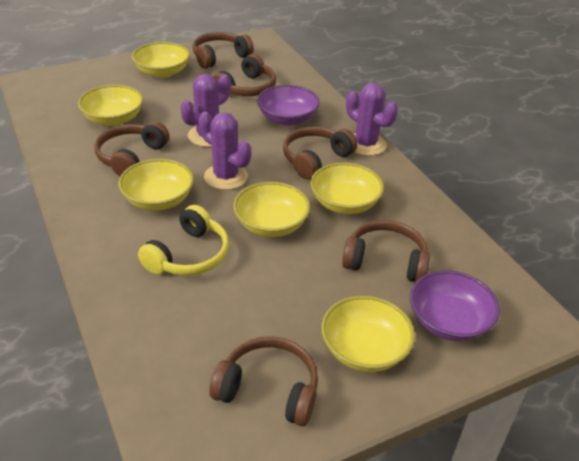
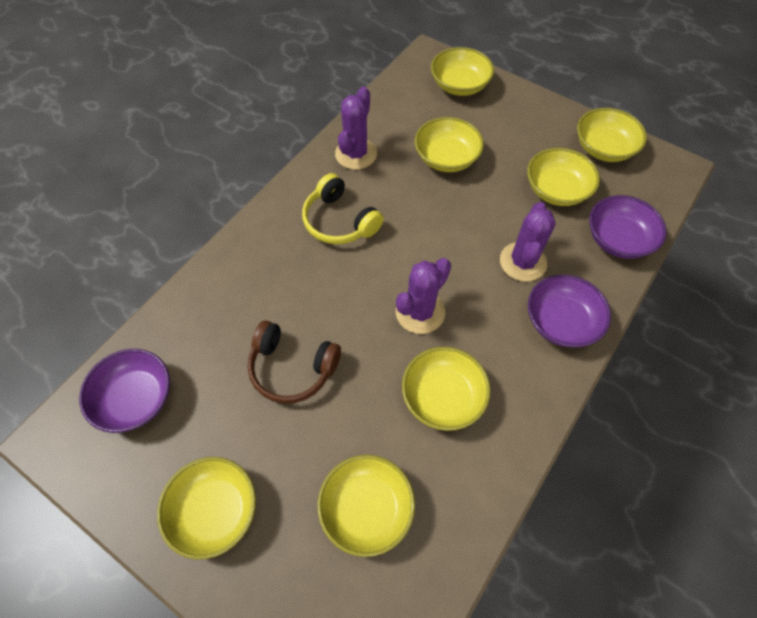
brown headphones: 6 -> 1
purple bowl: 2 -> 3
yellow bowl: 6 -> 7

